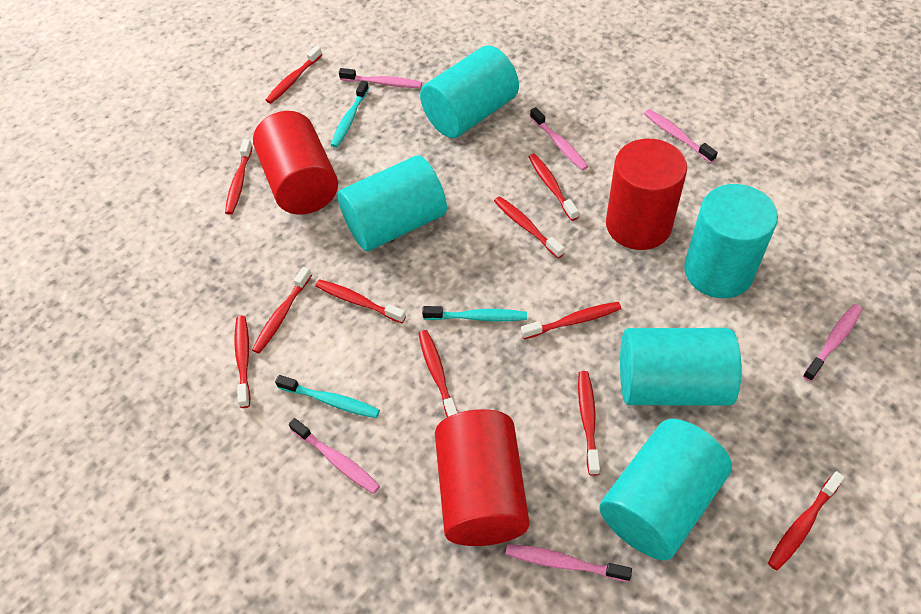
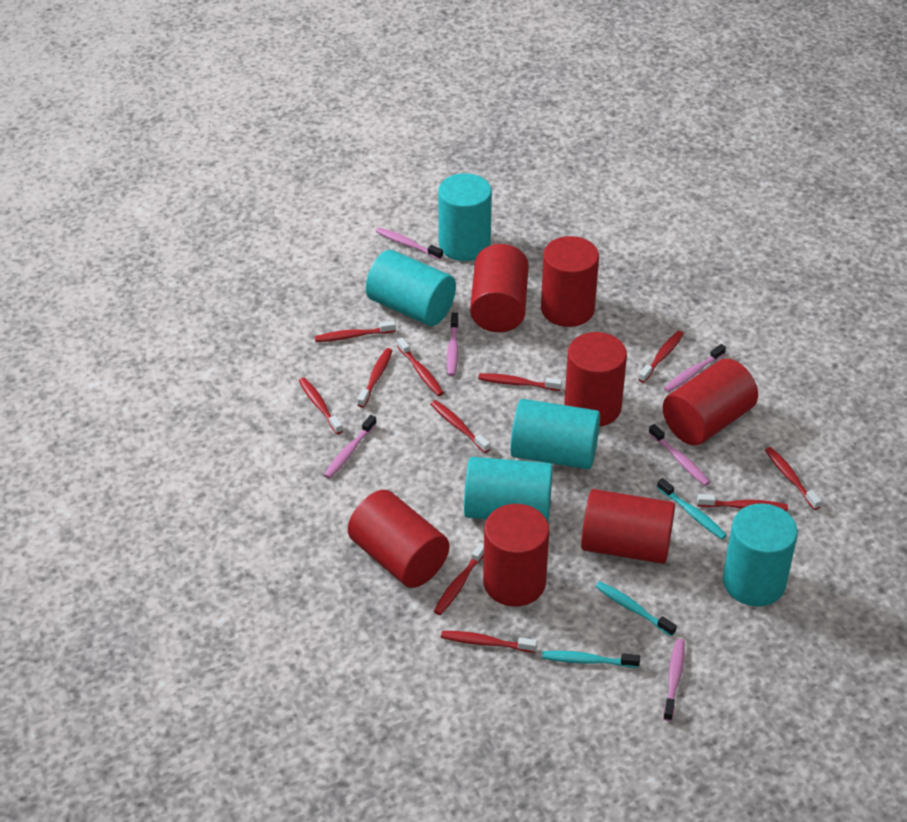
red cylinder: 3 -> 7

